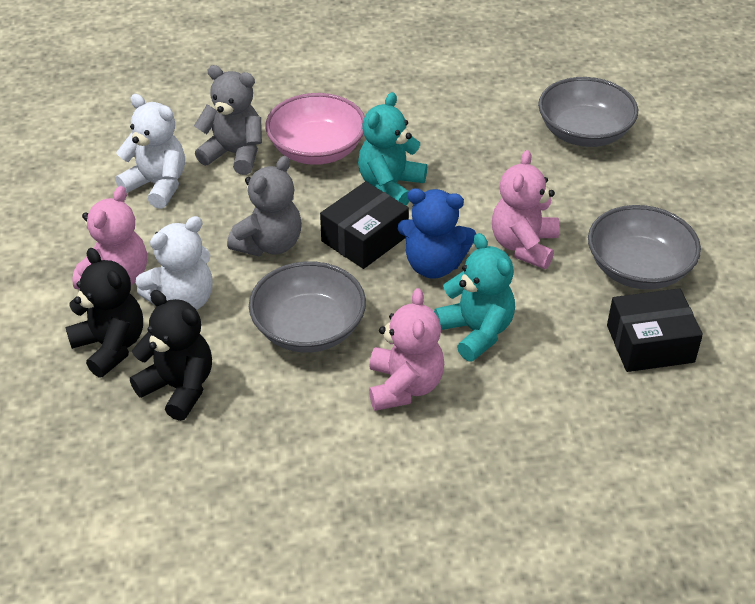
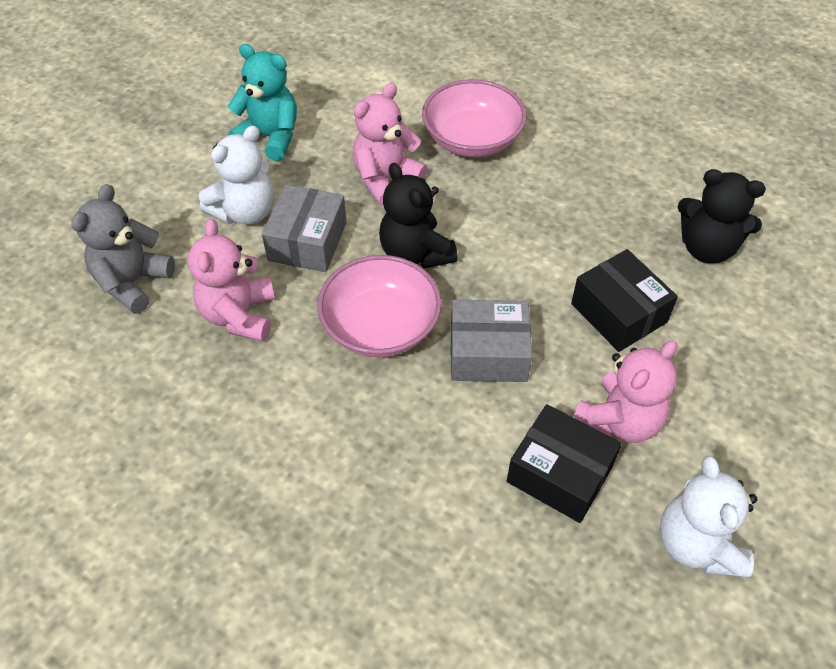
blue teddy bear: 1 -> 0
grey bowl: 3 -> 0
grey box: 0 -> 2
grey teddy bear: 2 -> 1
pink bowl: 1 -> 2
turquoise teddy bear: 2 -> 1

